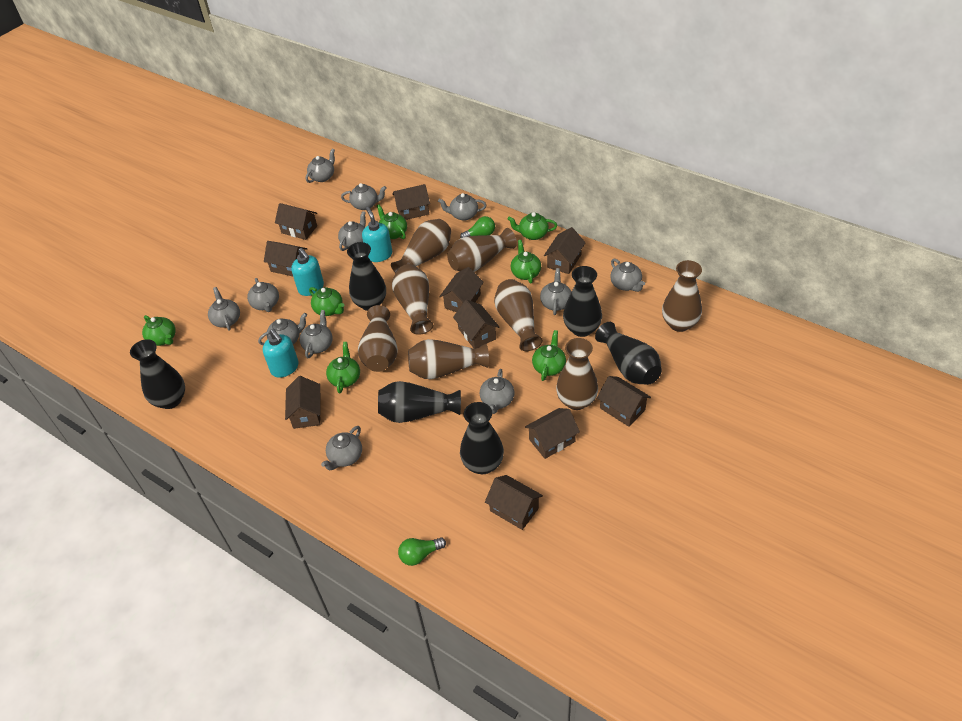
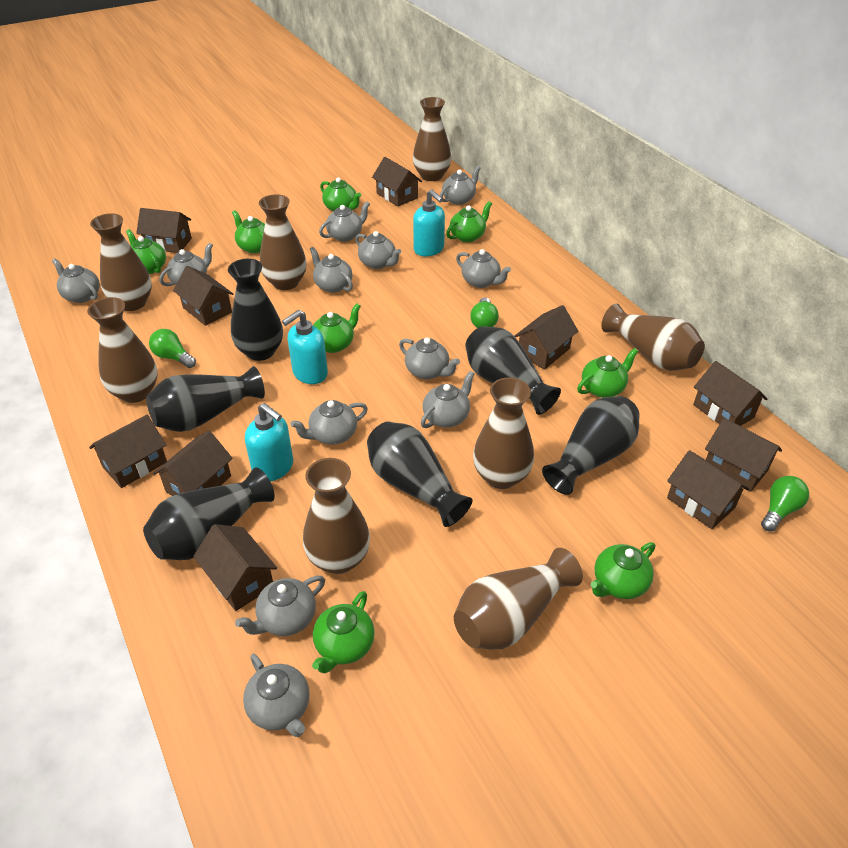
green light bulb: 2 -> 3
green teapot: 7 -> 8

